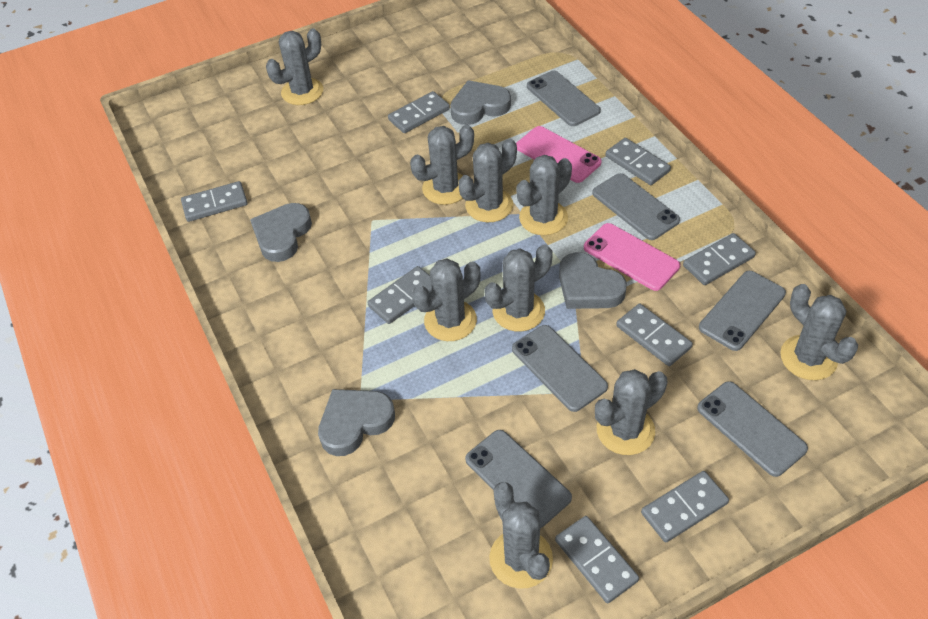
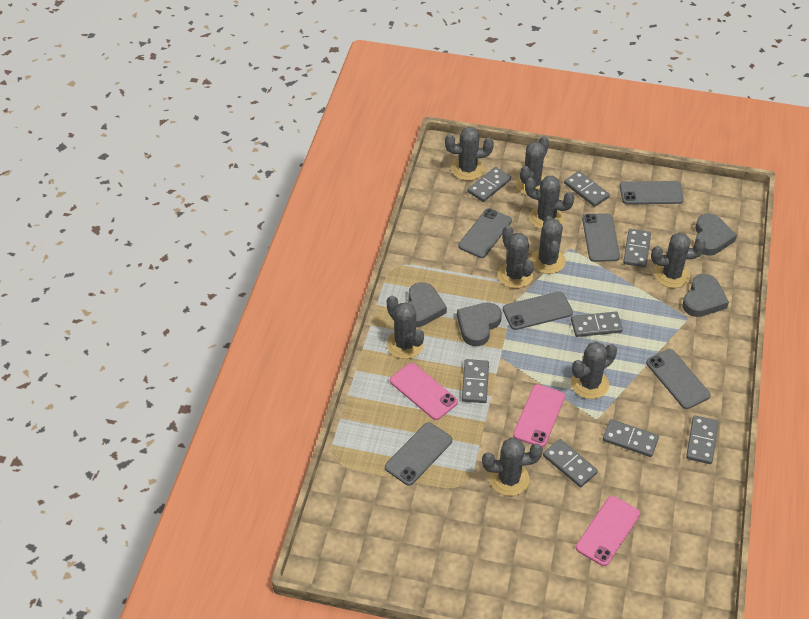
pink phone: 2 -> 3

